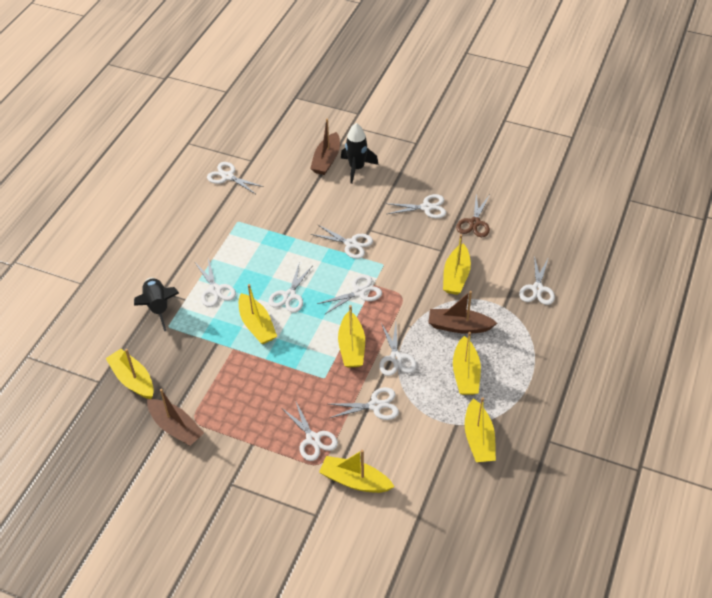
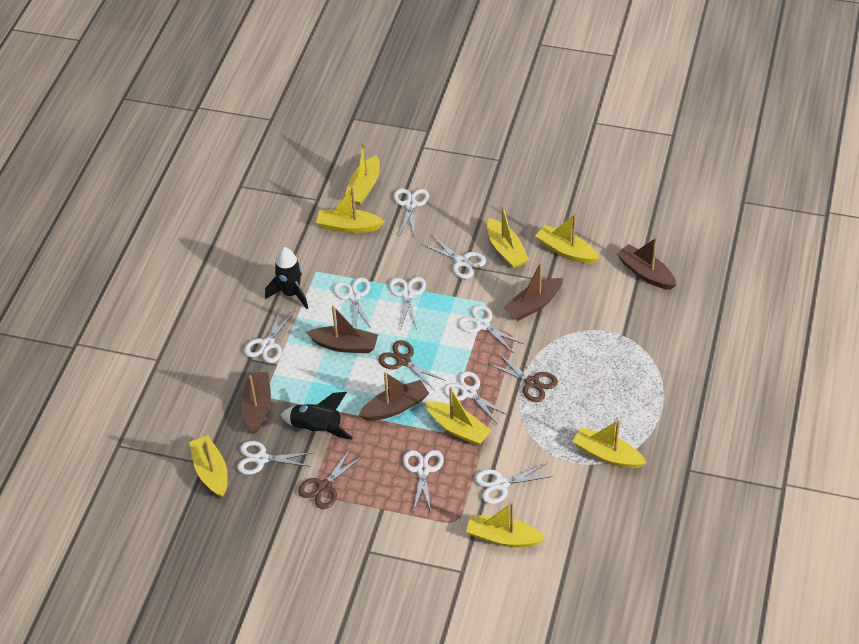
brown boat: 3 -> 5
brown scissors: 1 -> 3
yellow boat: 7 -> 8

